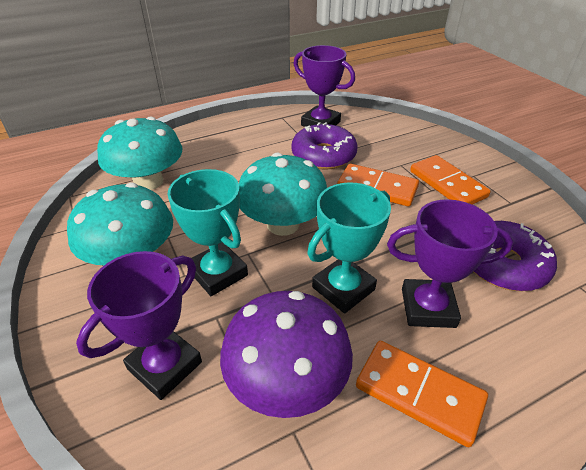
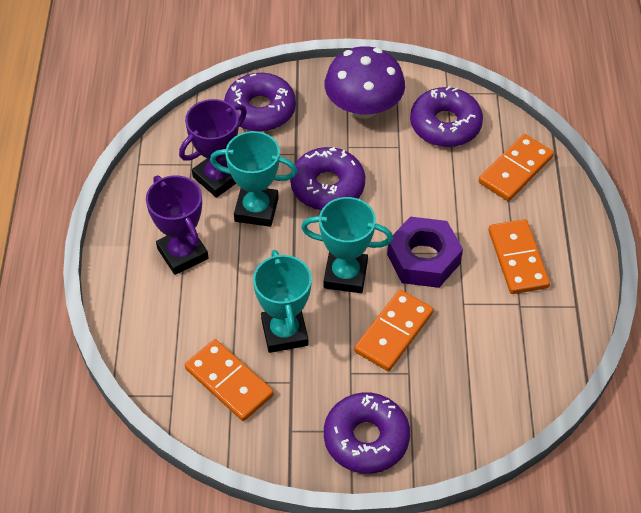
orange domino: 3 -> 4
purple donut: 2 -> 4
purple nut: 0 -> 1
purple trophy: 3 -> 2
turquoise mushroom: 3 -> 0
turquoise trophy: 2 -> 3

